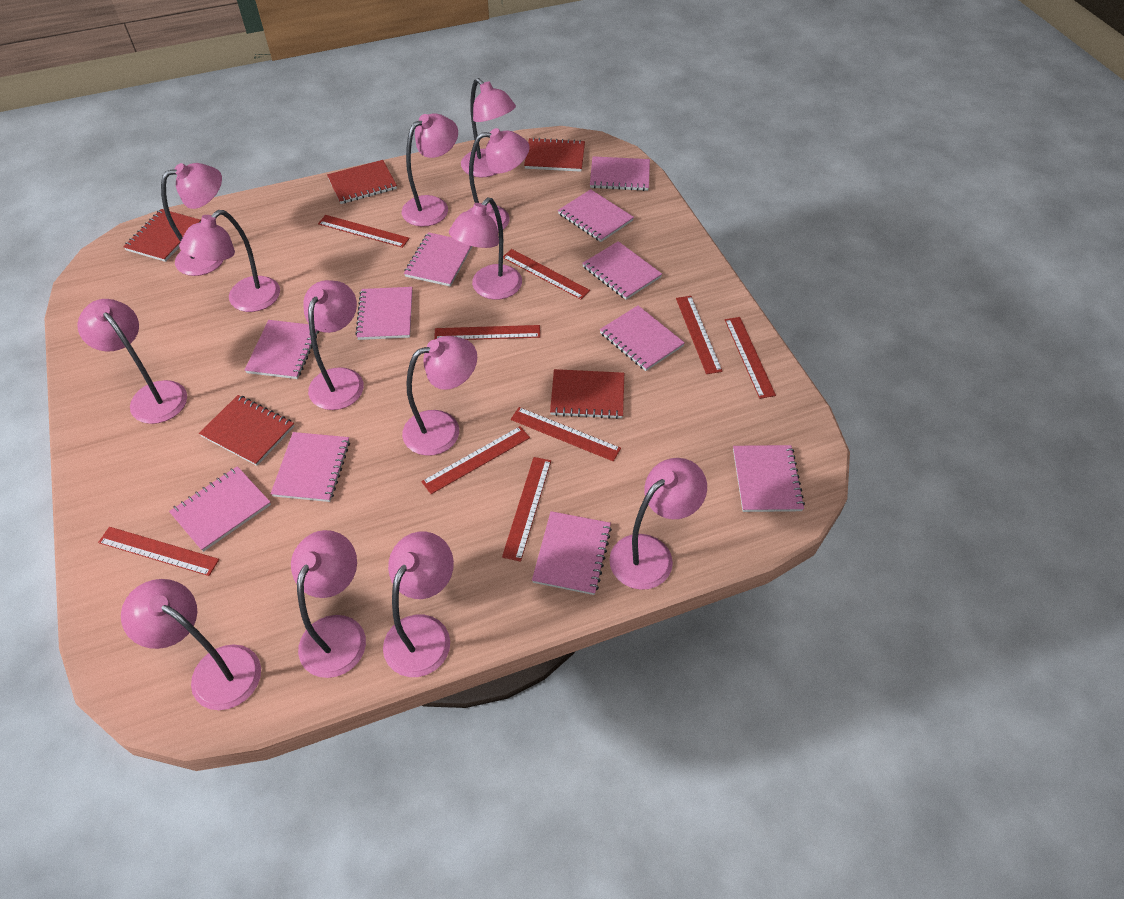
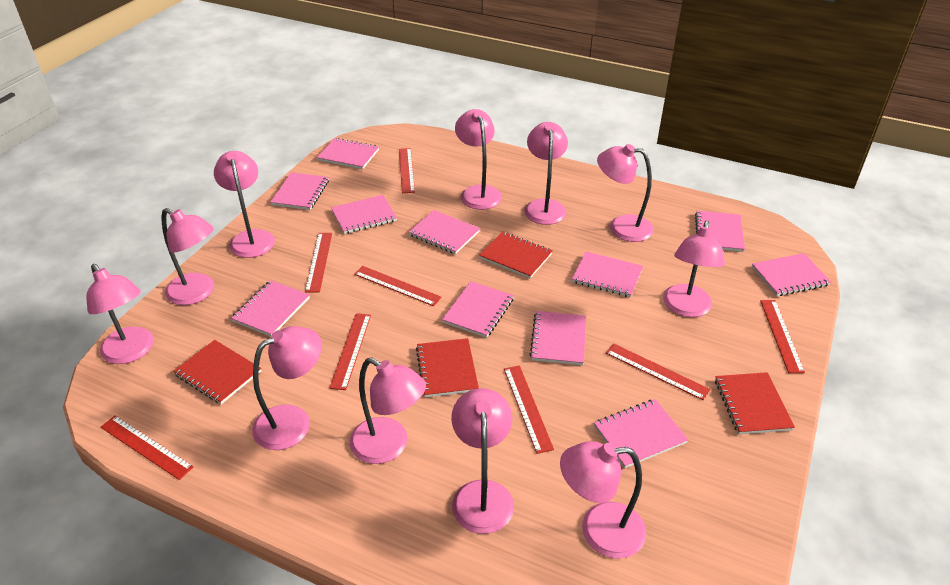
pink lamp: 13 -> 11
red notebook: 5 -> 4
red ruler: 9 -> 8

